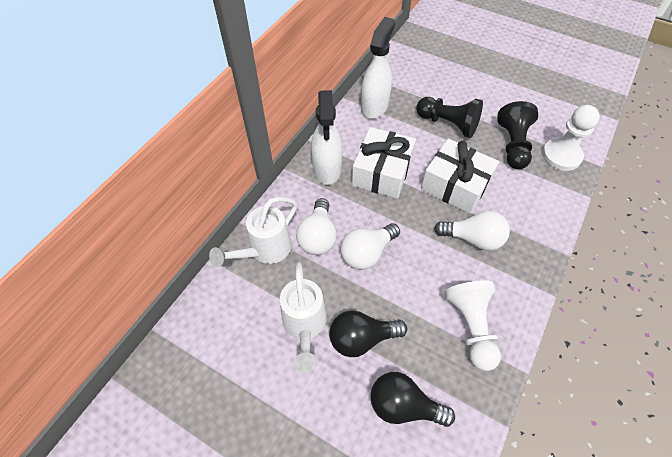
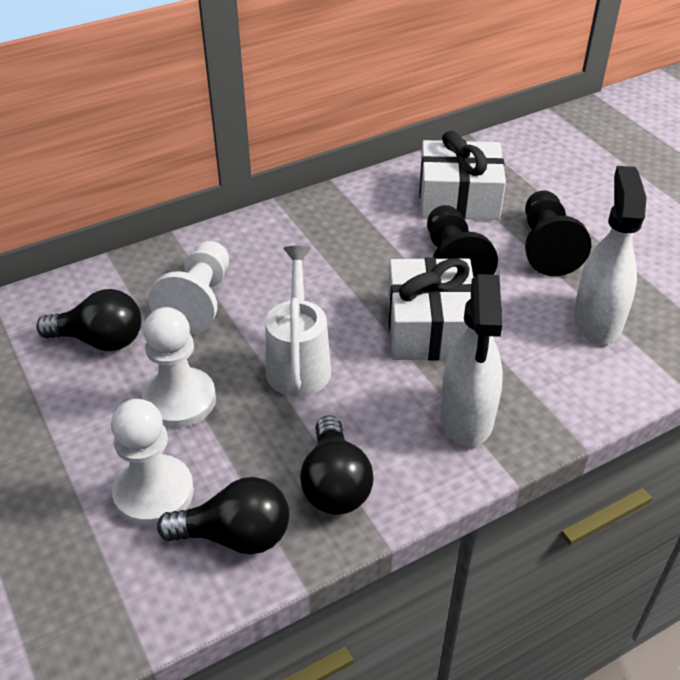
black light bulb: 2 -> 3
white light bulb: 3 -> 0
white pawn: 2 -> 3
white watering can: 2 -> 1

